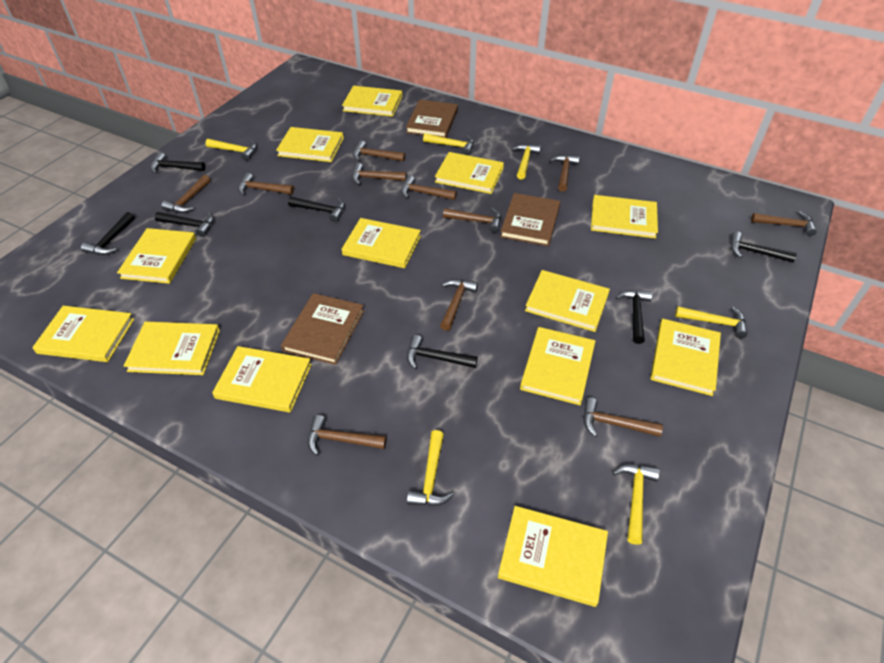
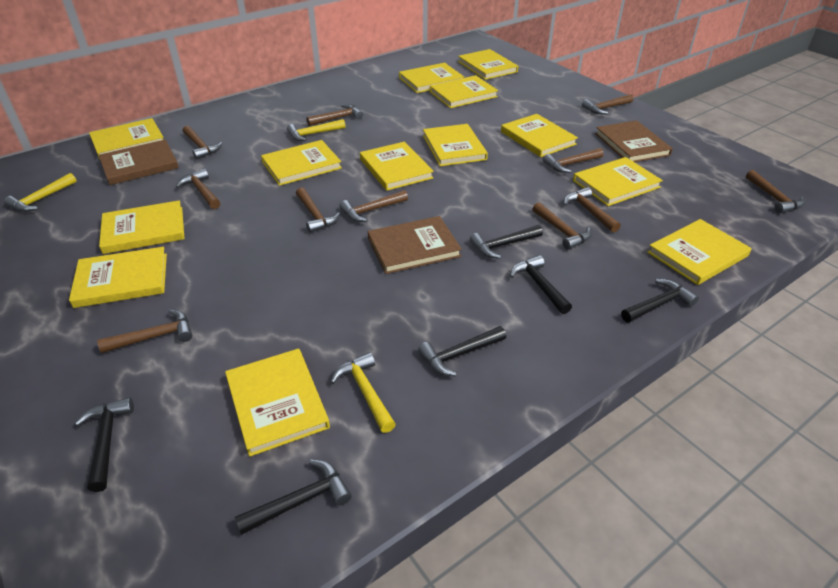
black hammer: 7 -> 6
yellow hammer: 6 -> 3

